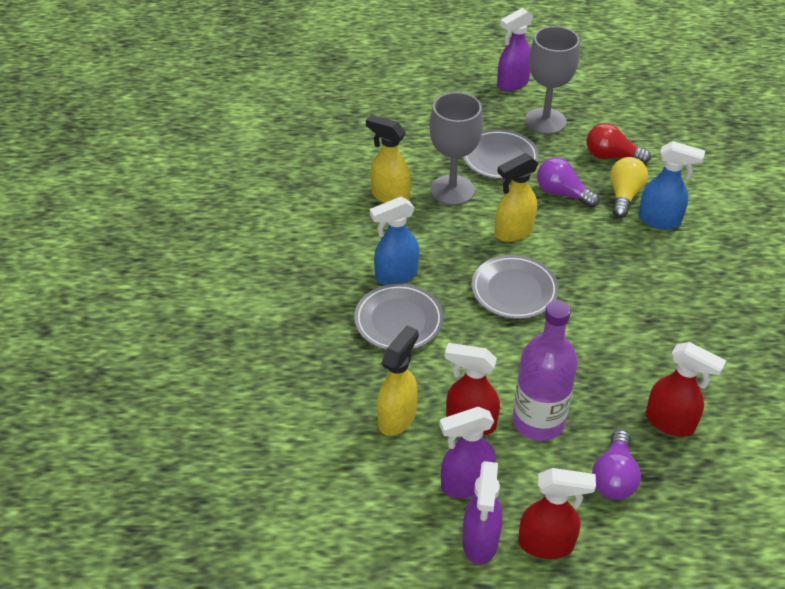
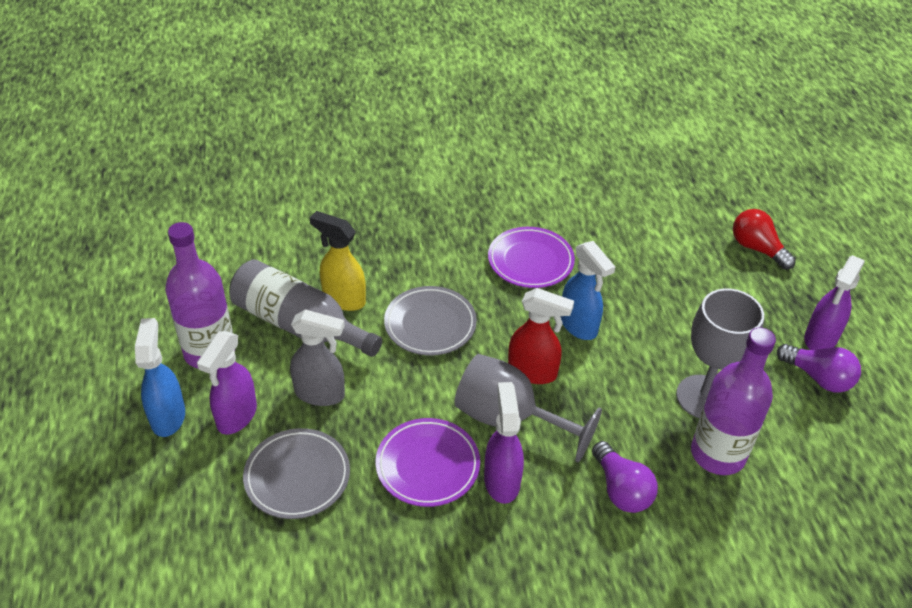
grey bottle: 0 -> 1
grey plate: 3 -> 2
grey spray bottle: 0 -> 1
purple bottle: 1 -> 2
purple plate: 0 -> 2
red spray bottle: 3 -> 1
yellow light bulb: 1 -> 0
yellow spray bottle: 3 -> 1

